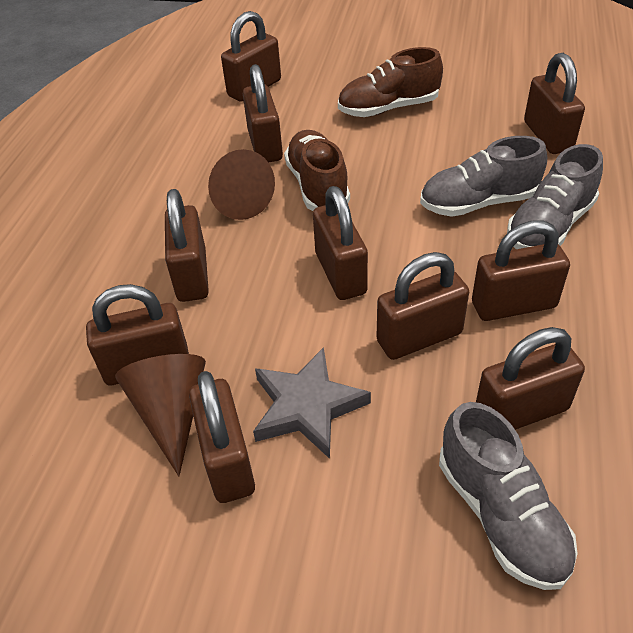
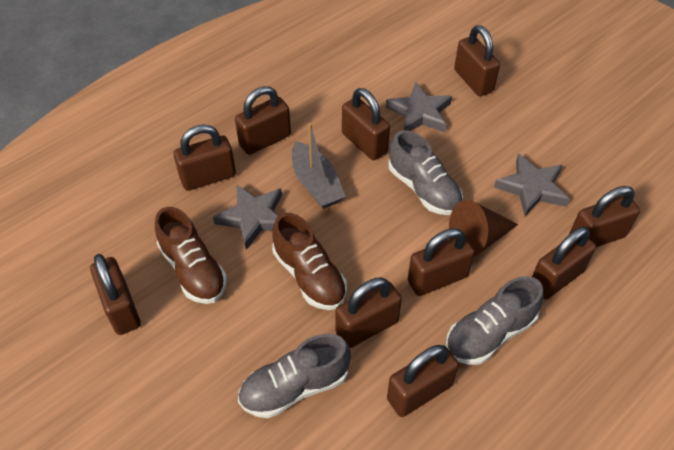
brown cone: 2 -> 1
grey boat: 0 -> 1
grey star: 1 -> 3

